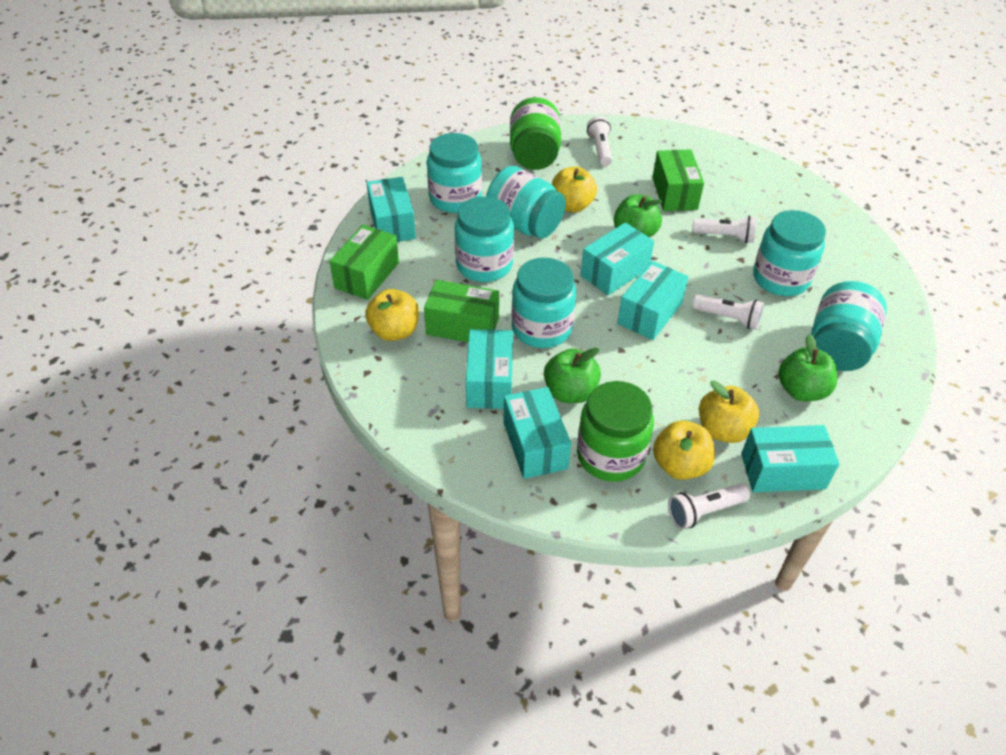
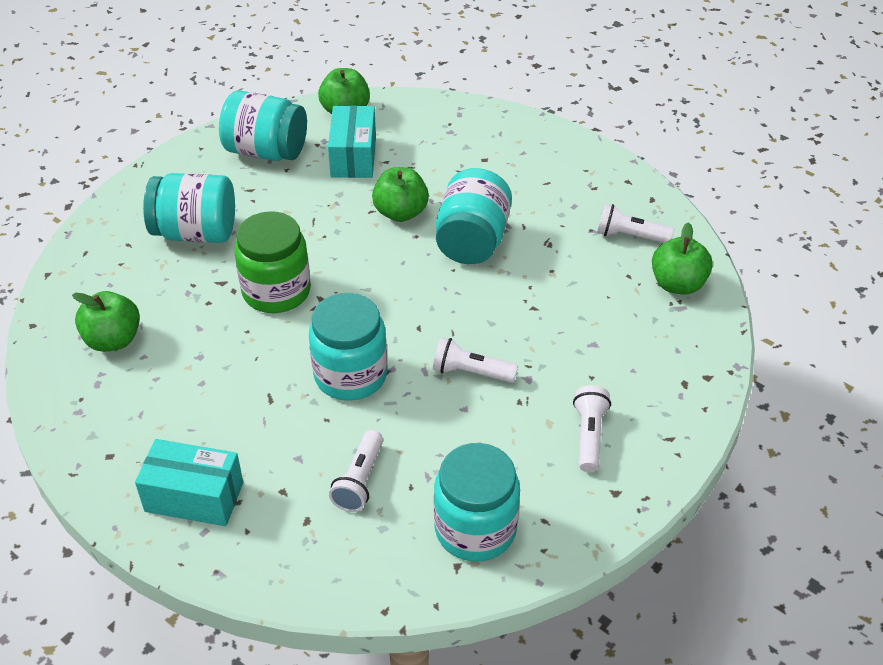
green apple: 3 -> 4
green box: 3 -> 0
green jar: 2 -> 1
turquoise box: 6 -> 2
turquoise jar: 6 -> 5
yellow apple: 4 -> 0

